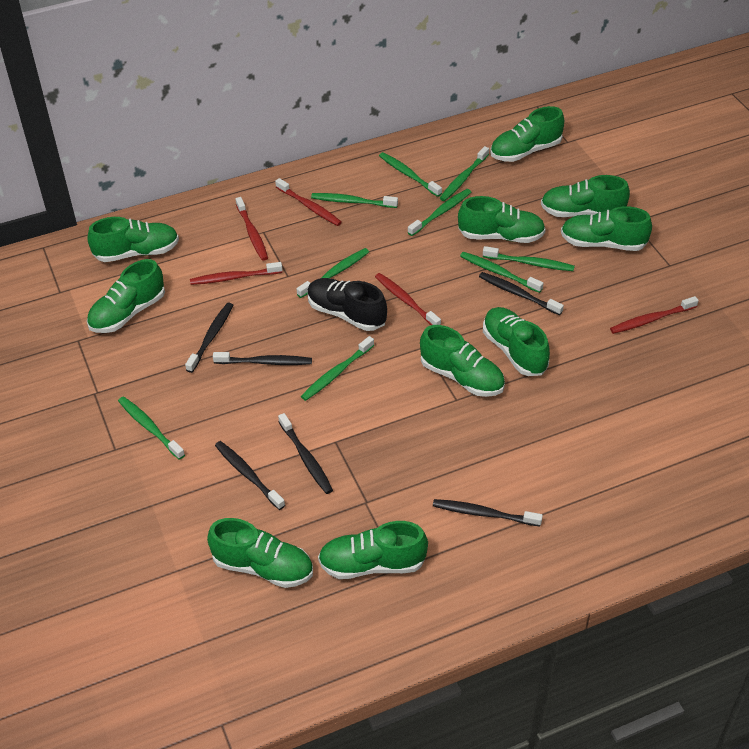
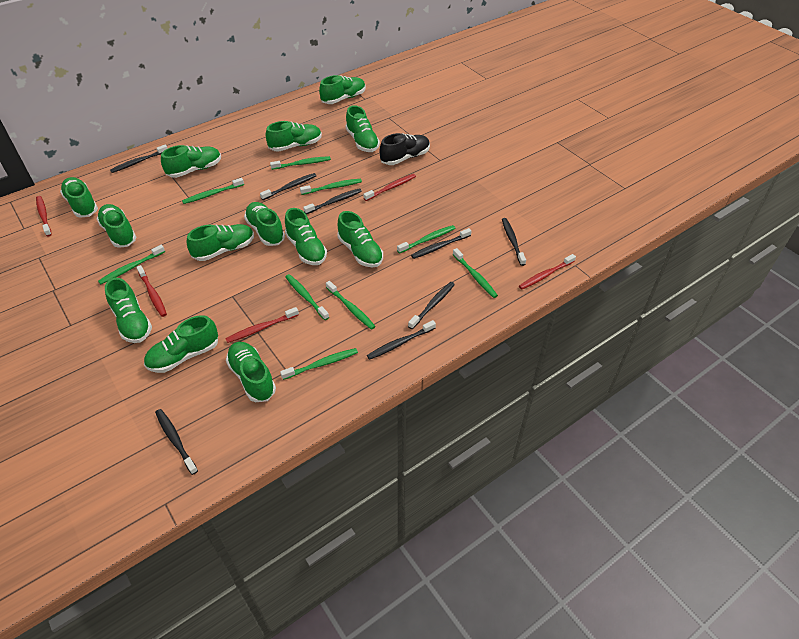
black toothbrush: 6 -> 8
green shoe: 10 -> 13

